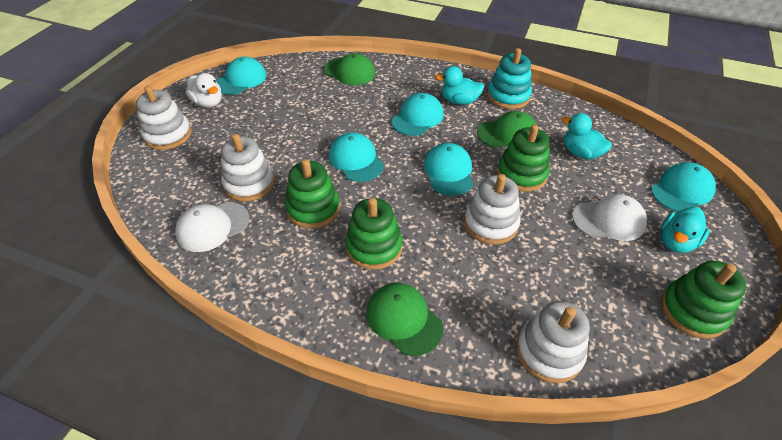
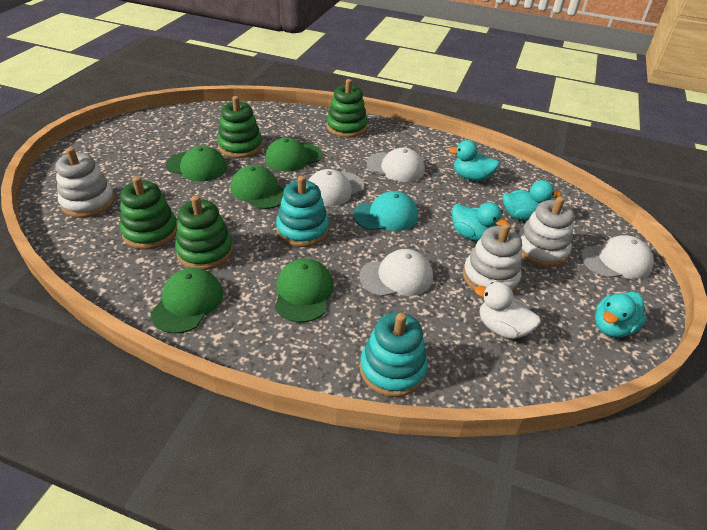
green cap: 3 -> 5
turquoise cap: 5 -> 1
turquoise duck: 3 -> 4
turquoise stacking toy: 1 -> 2
white cap: 2 -> 4
white stacking toy: 4 -> 3

